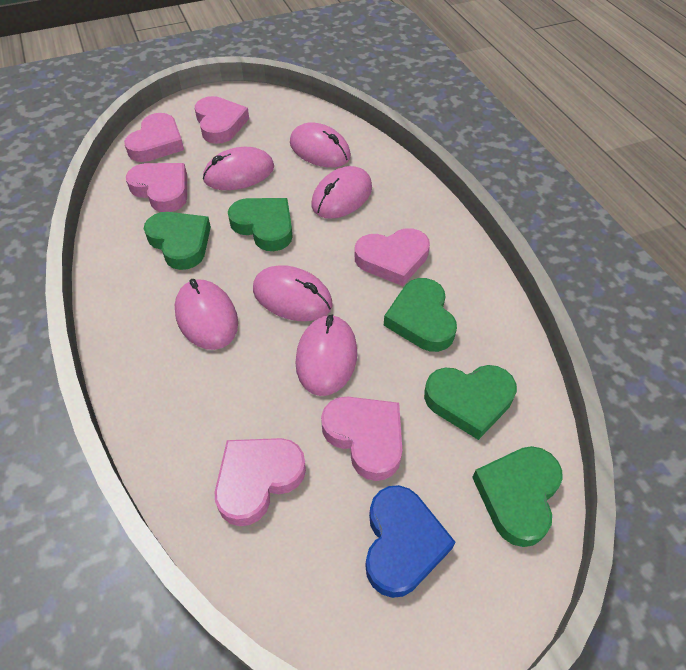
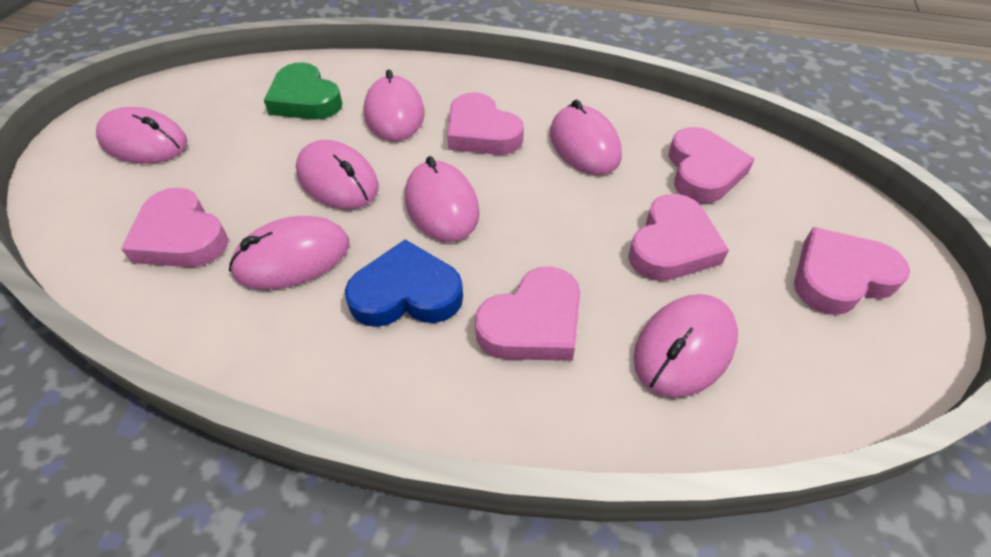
green heart: 5 -> 1
pink mouse: 6 -> 7

